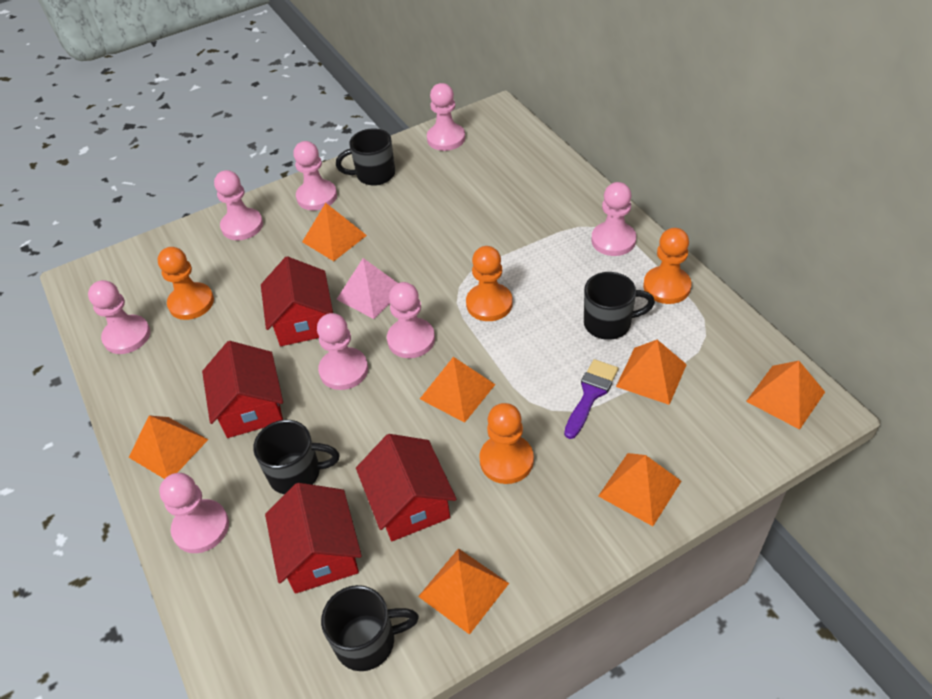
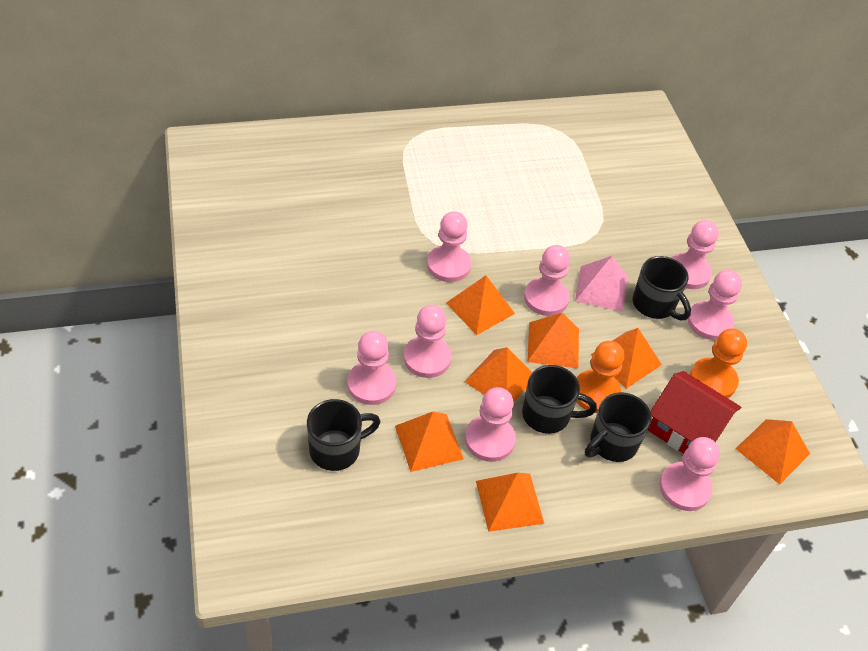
orange pawn: 4 -> 2
purple brush: 1 -> 0
red house: 4 -> 1

